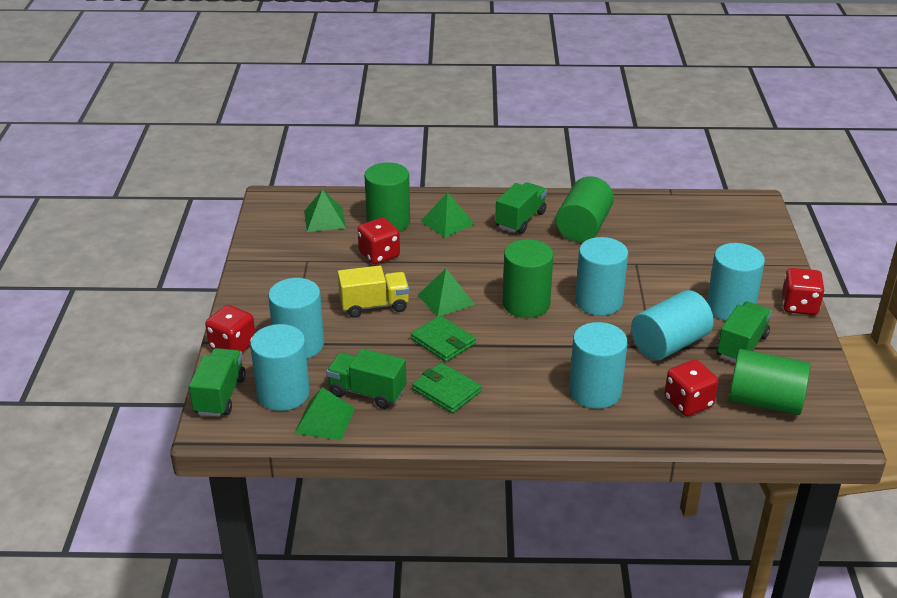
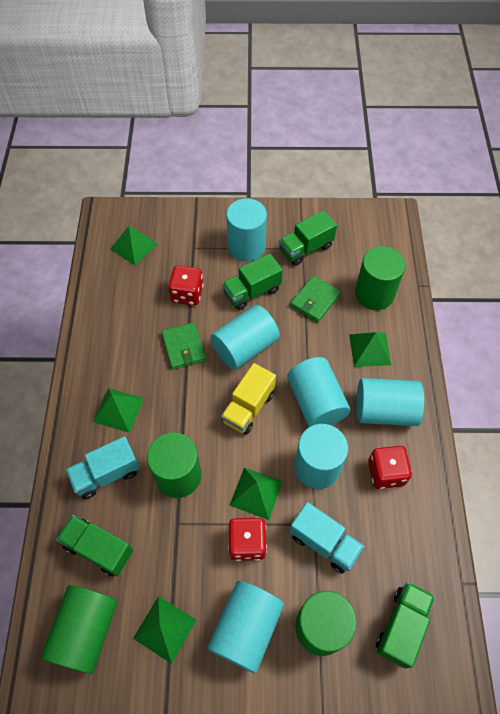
green pyramid: 4 -> 5
red dice: 4 -> 3
turquoise truck: 0 -> 2

